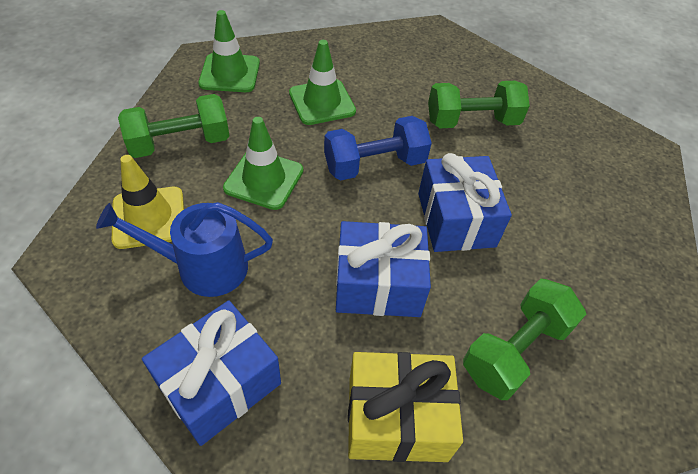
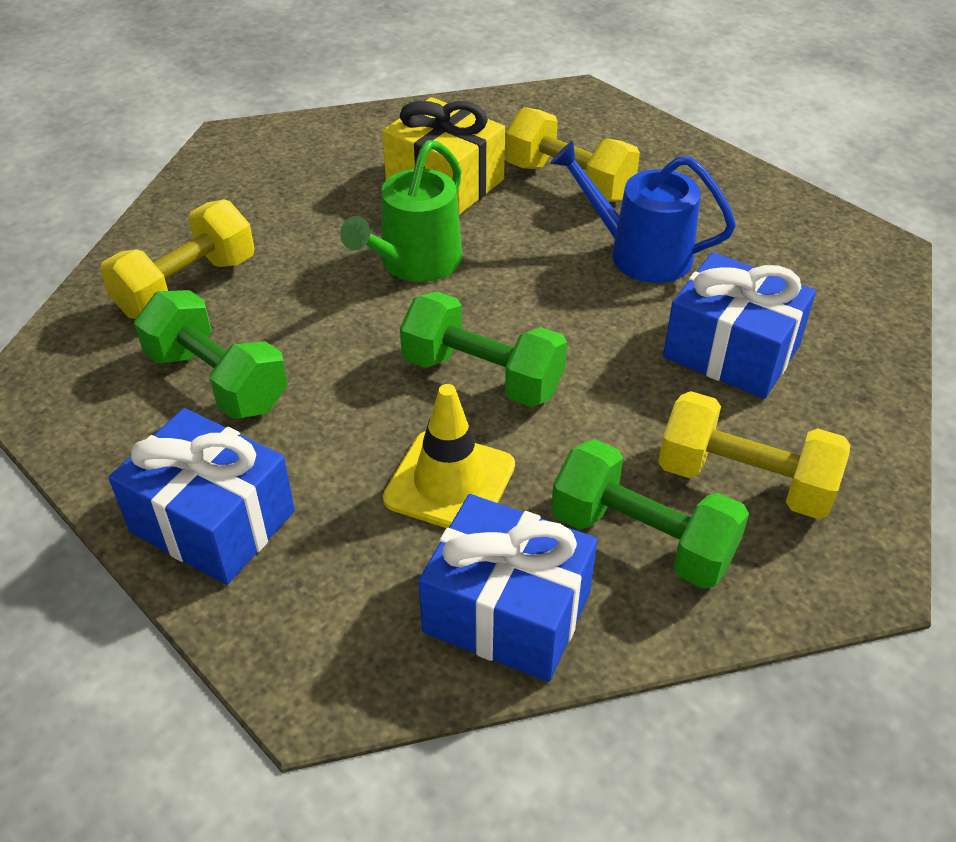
blue dumbbell: 1 -> 0
green traffic cone: 3 -> 0
green watering can: 0 -> 1
yellow dumbbell: 0 -> 3

